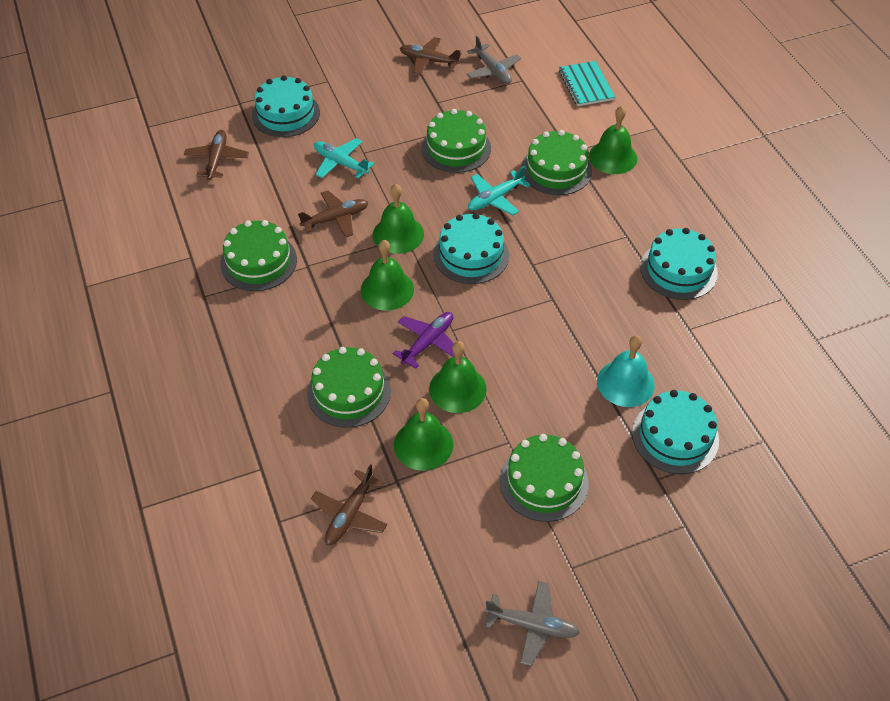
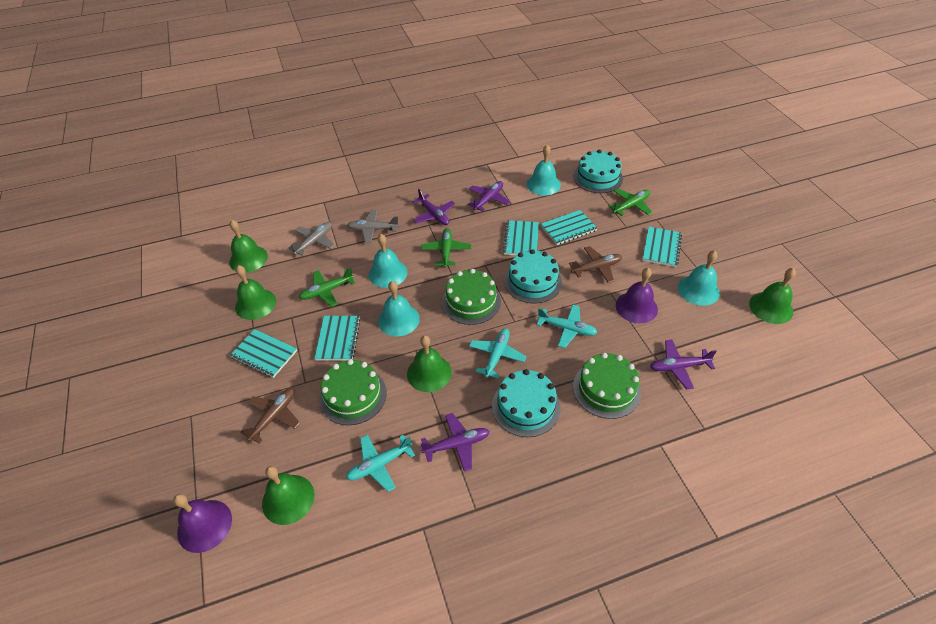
brown plane: 4 -> 2
green cake: 5 -> 3
green plane: 0 -> 3
purple bell: 0 -> 2
purple plane: 1 -> 4
turquoise bell: 1 -> 4
turquoise cake: 4 -> 3
turquoise notebook: 1 -> 5
turquoise plane: 2 -> 3

